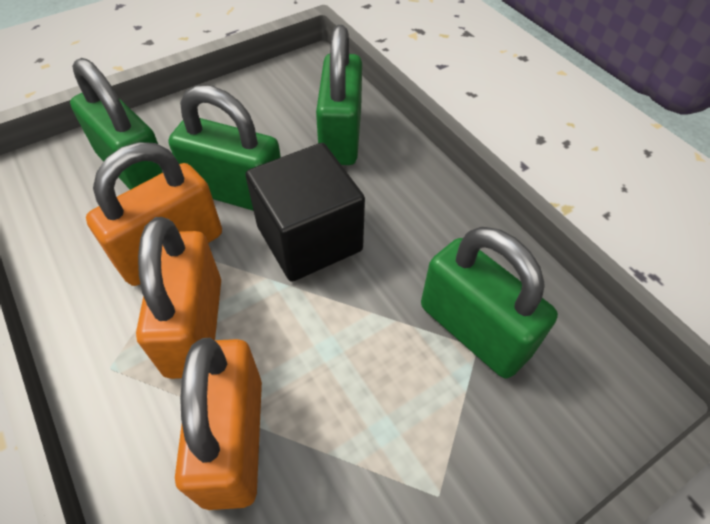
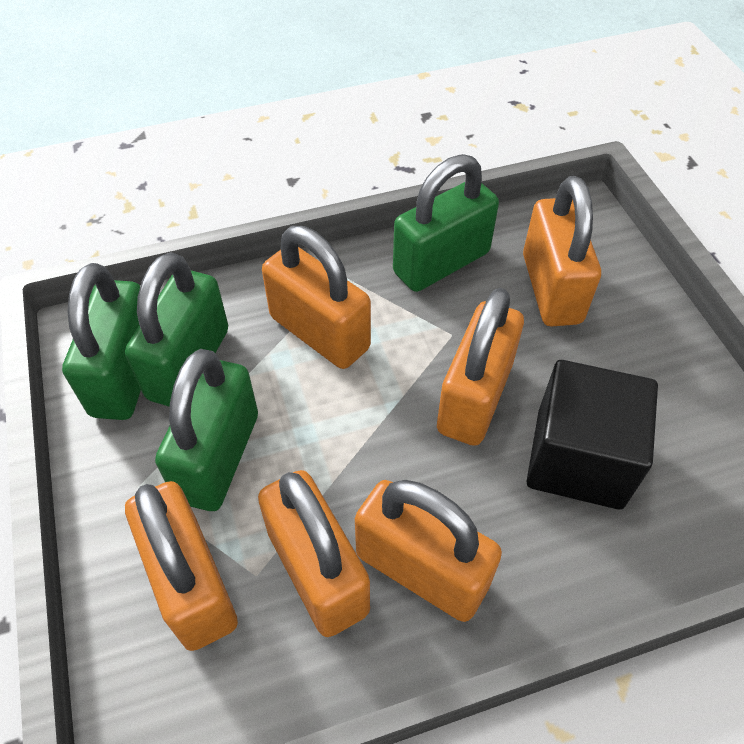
orange padlock: 3 -> 6

